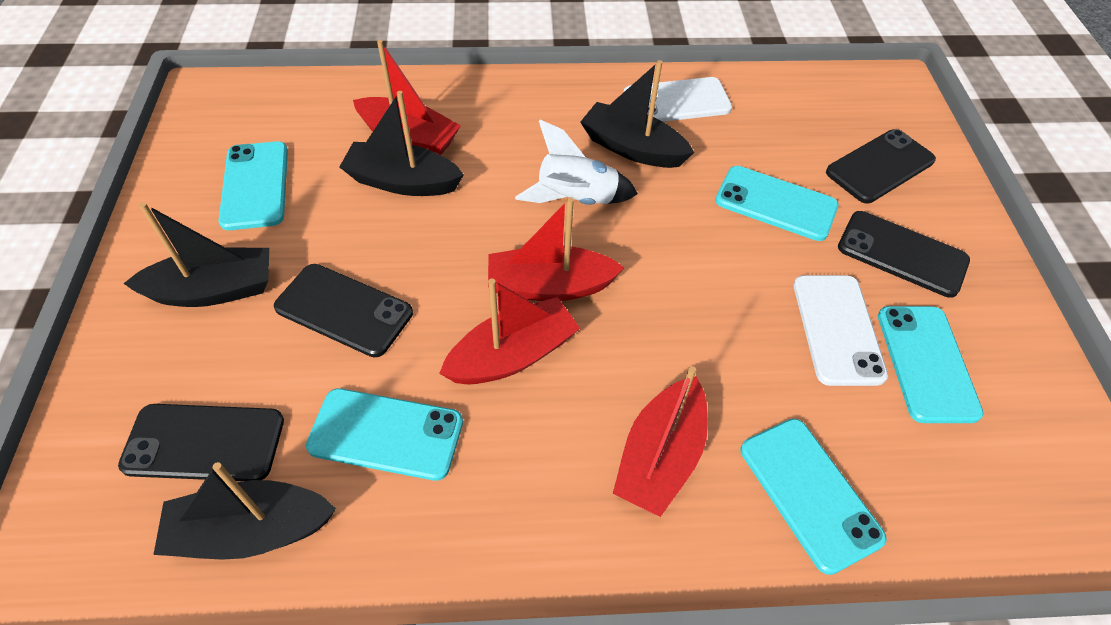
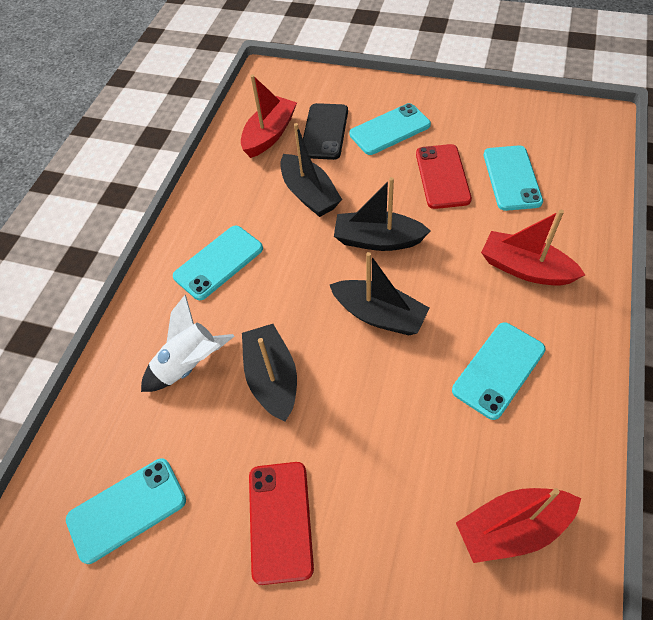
black phone: 4 -> 1
red boat: 4 -> 3
red phone: 0 -> 2
white phone: 2 -> 0

